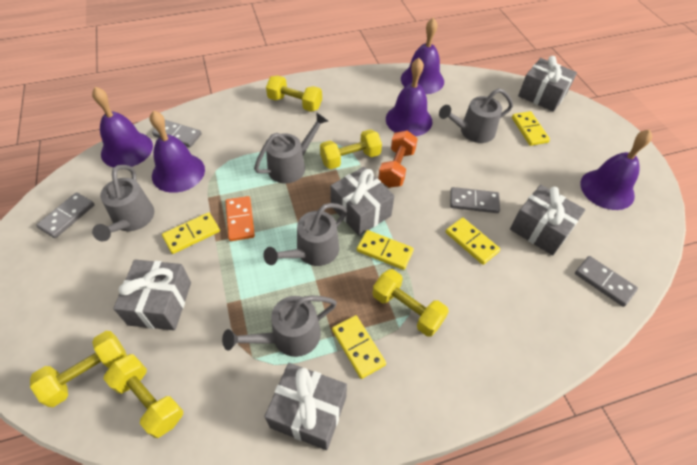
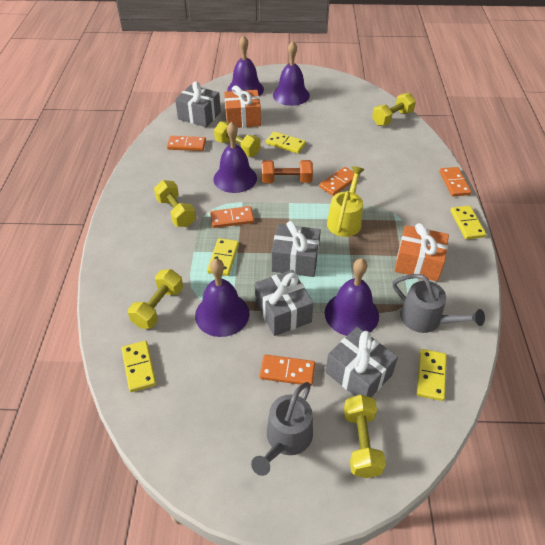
grey domino: 4 -> 0
grey gift: 5 -> 4
grey watering can: 5 -> 2
orange domino: 1 -> 5
orange gift: 0 -> 2
yellow watering can: 0 -> 1

